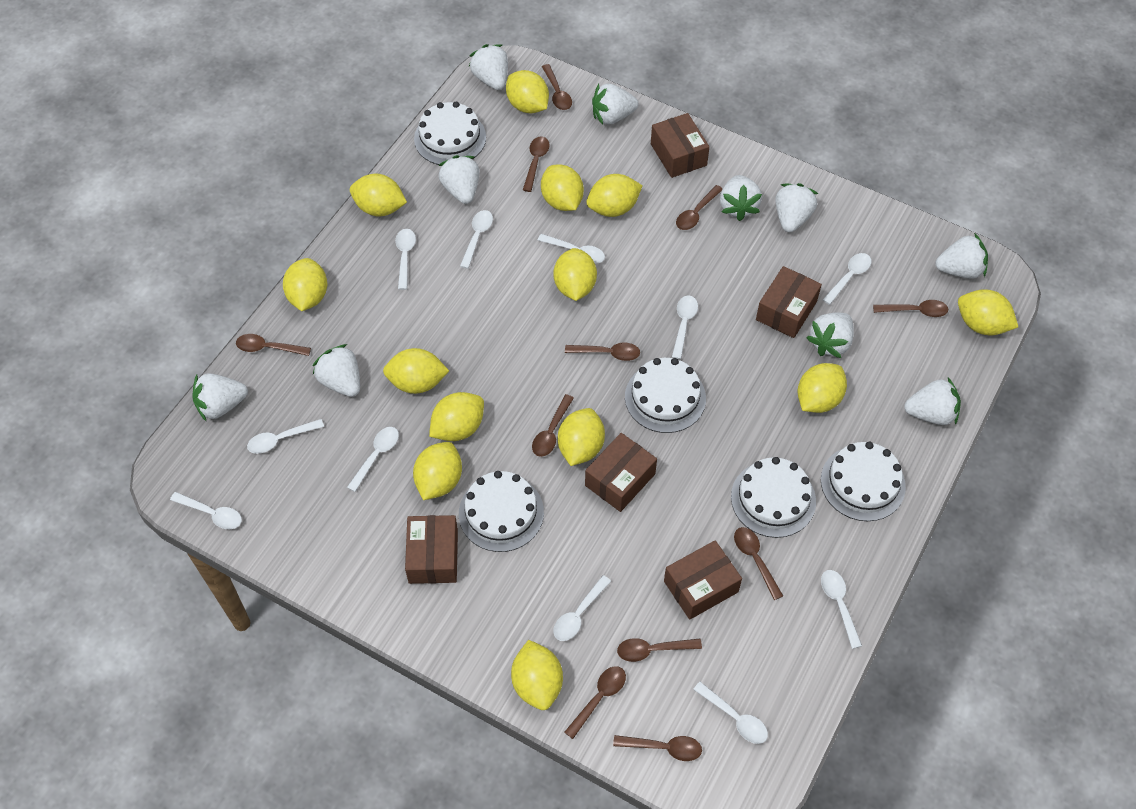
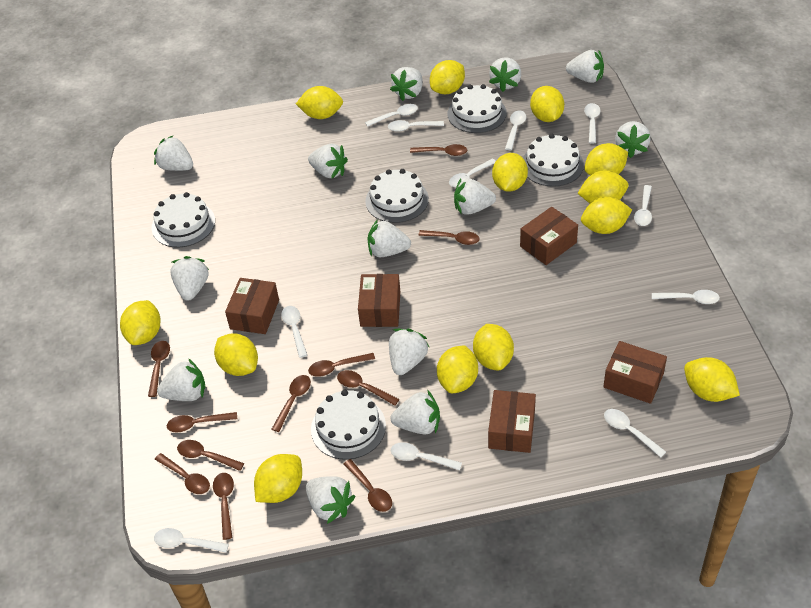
white strawberry: 10 -> 13

